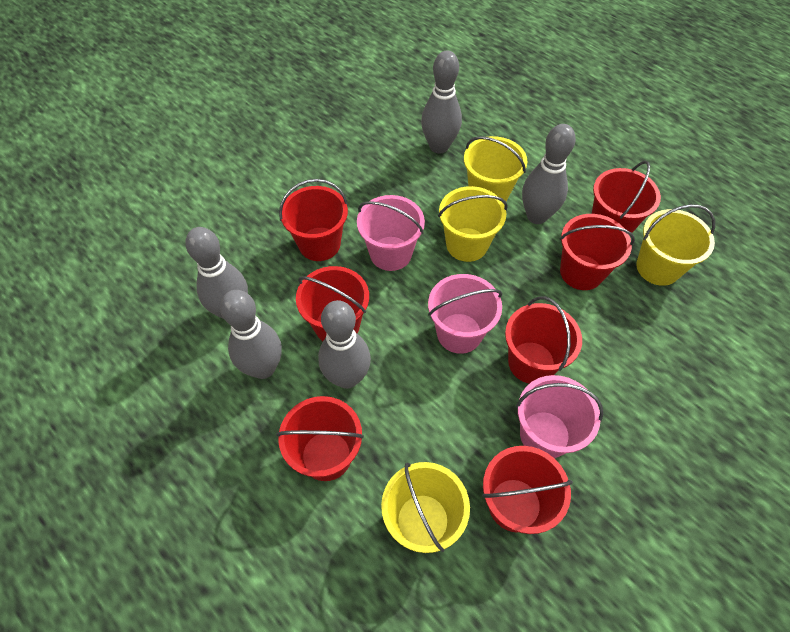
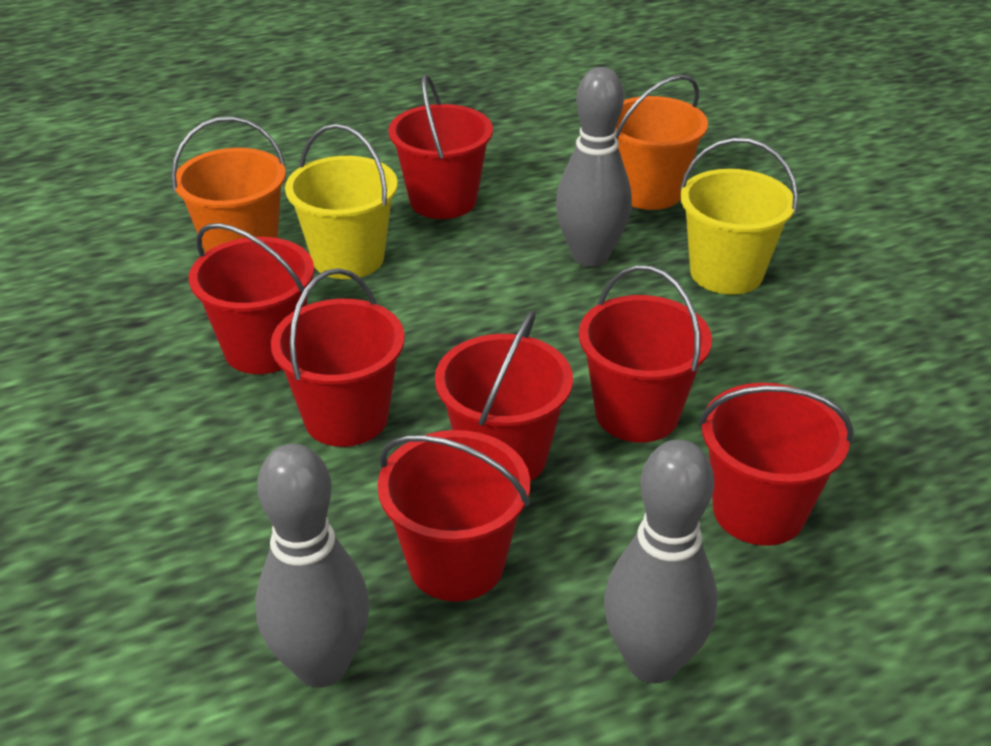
grey bowling pin: 5 -> 3
orange bucket: 0 -> 2
pink bucket: 3 -> 0
yellow bucket: 4 -> 2

